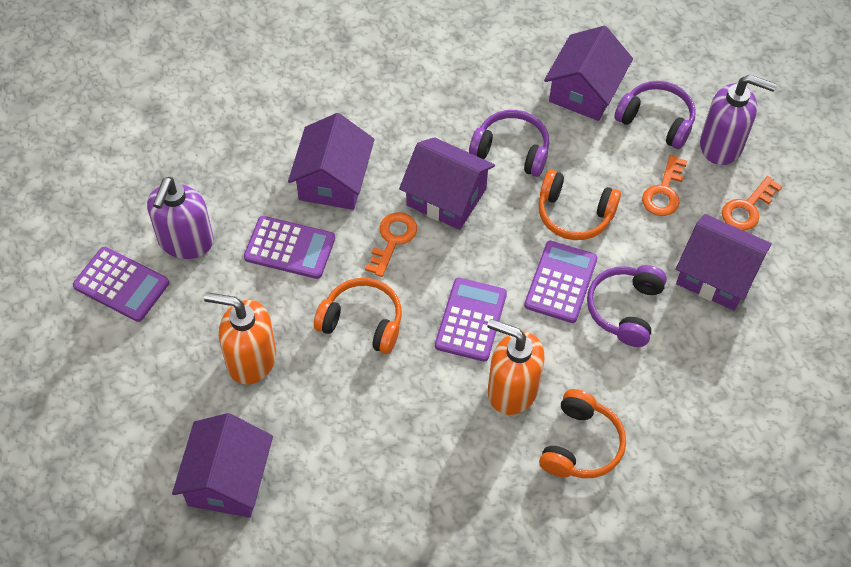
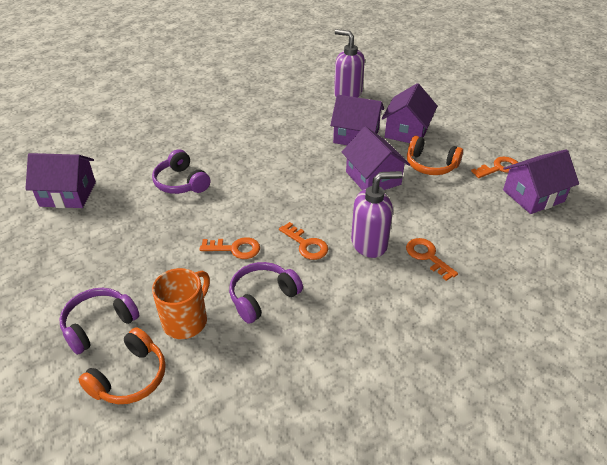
orange headphones: 3 -> 2
orange key: 3 -> 4
orange mug: 0 -> 1
orange soap dispenser: 2 -> 0
purple calculator: 4 -> 0

